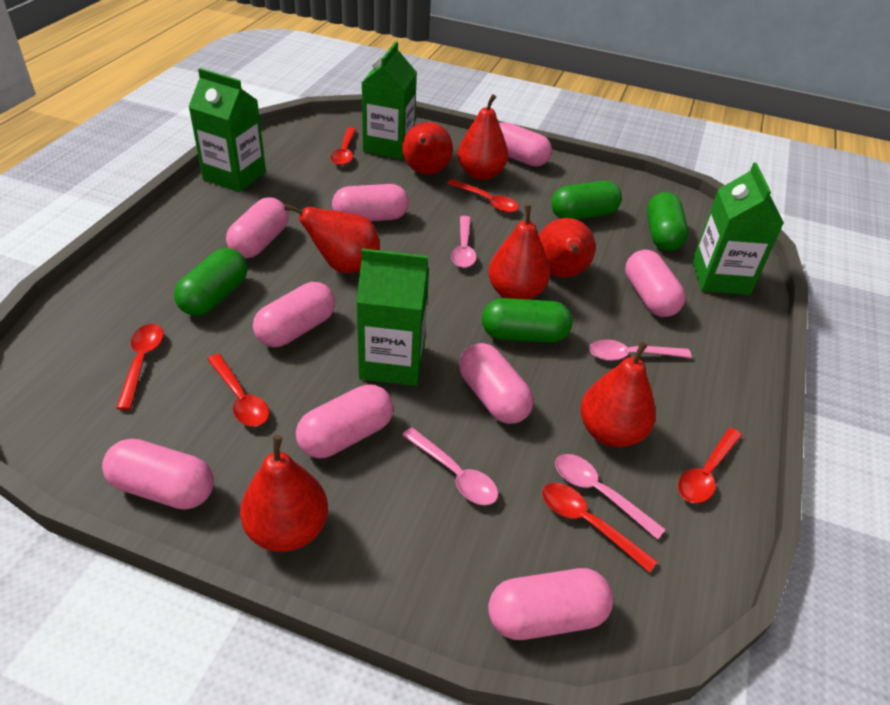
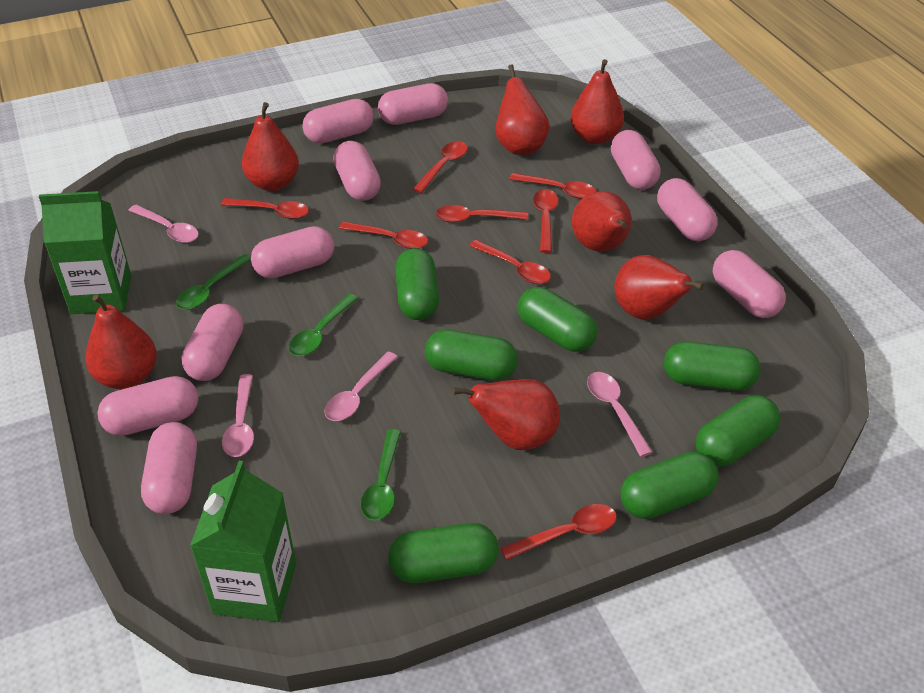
green capsule: 4 -> 7
green carton: 4 -> 2
green spoon: 0 -> 3
pink capsule: 9 -> 10
red spoon: 6 -> 8

